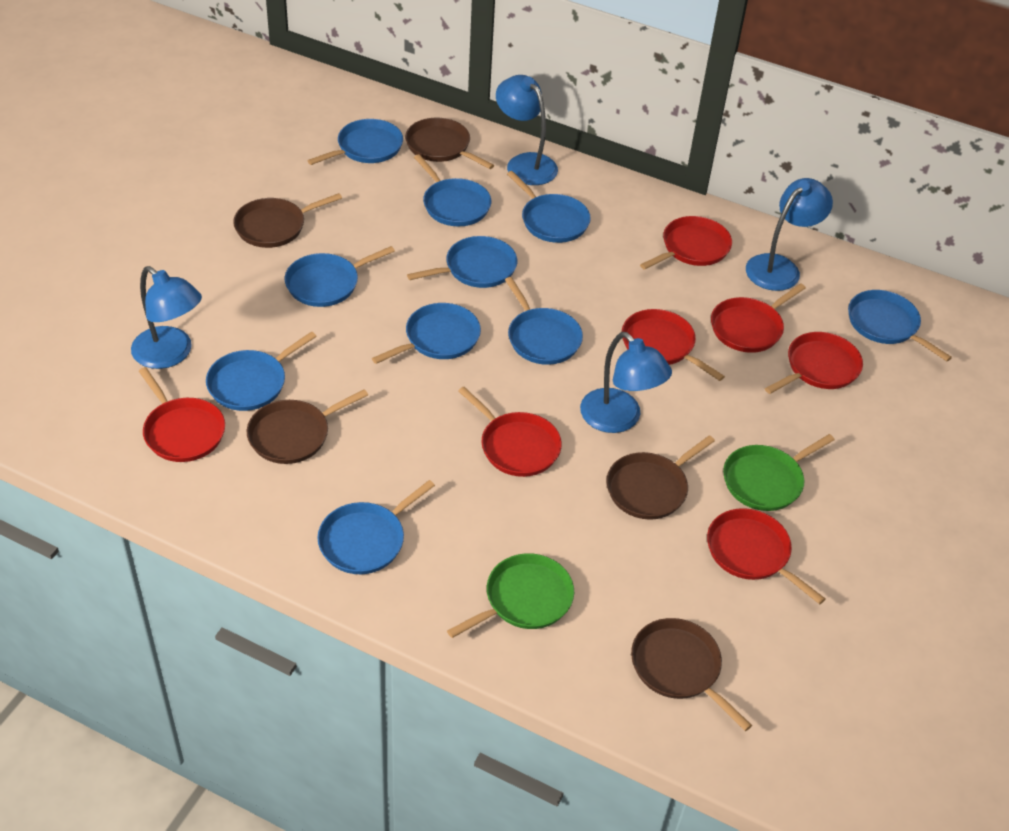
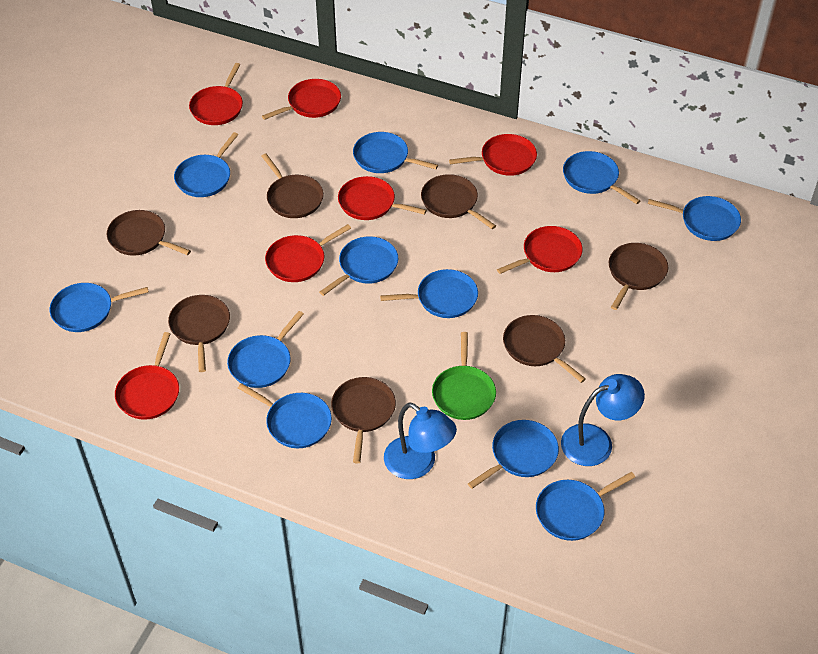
blue lamp: 4 -> 2
blue pan: 10 -> 11
brown pan: 5 -> 7
green pan: 2 -> 1

